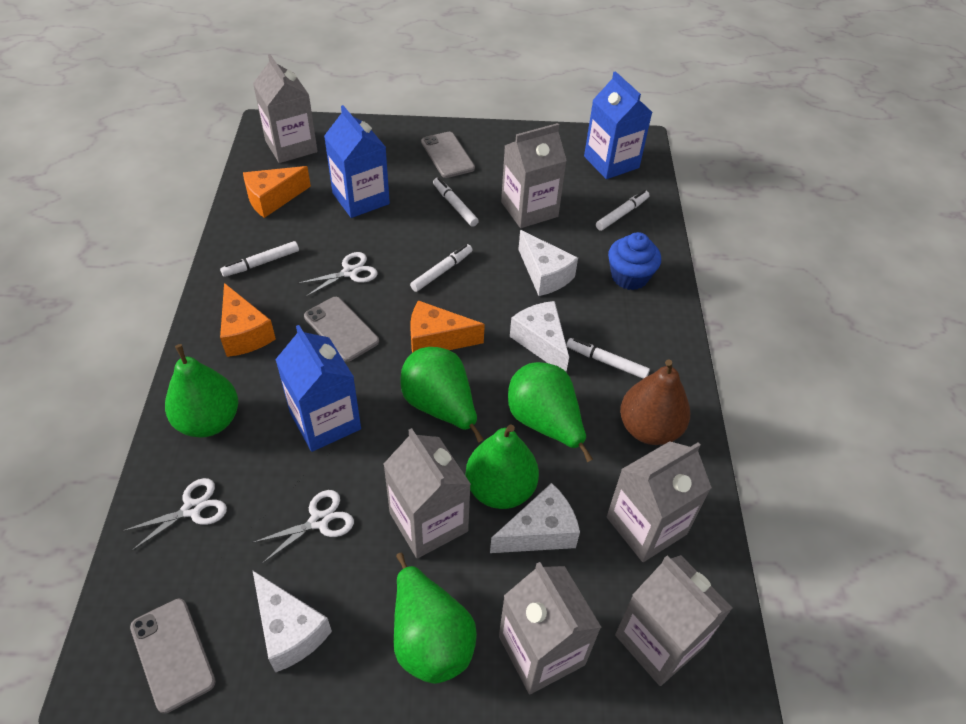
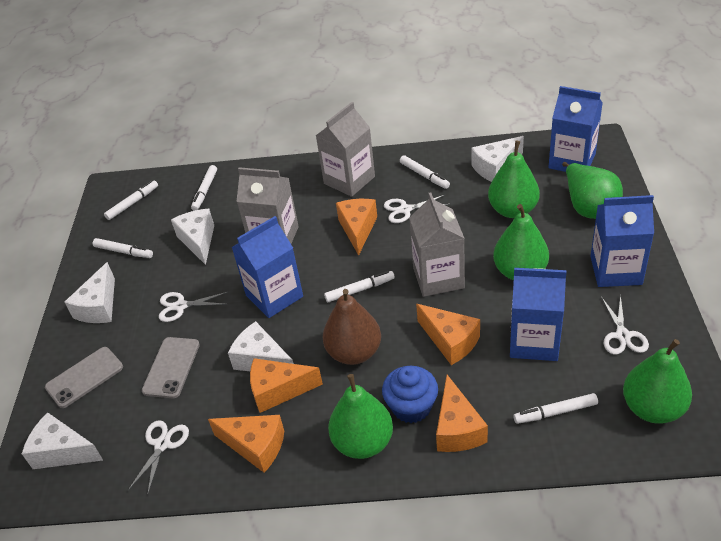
blue carton: 3 -> 4
grey carton: 6 -> 3
grey phone: 3 -> 2
orange cheese: 3 -> 5
white cheese: 4 -> 5
white marker: 5 -> 6
white scissors: 3 -> 4

